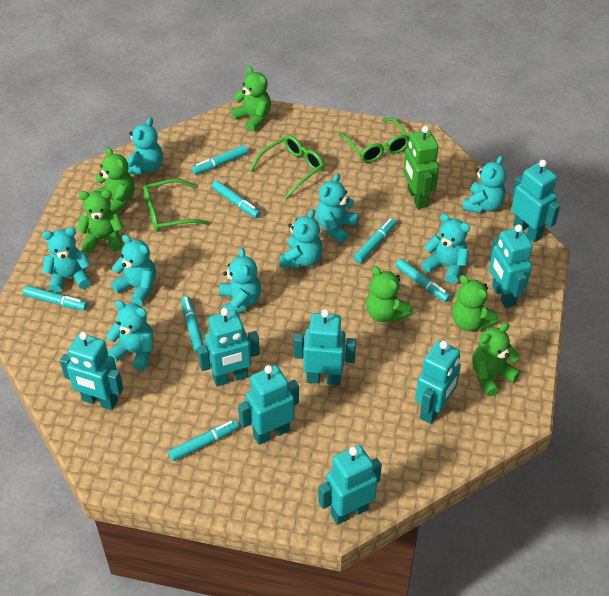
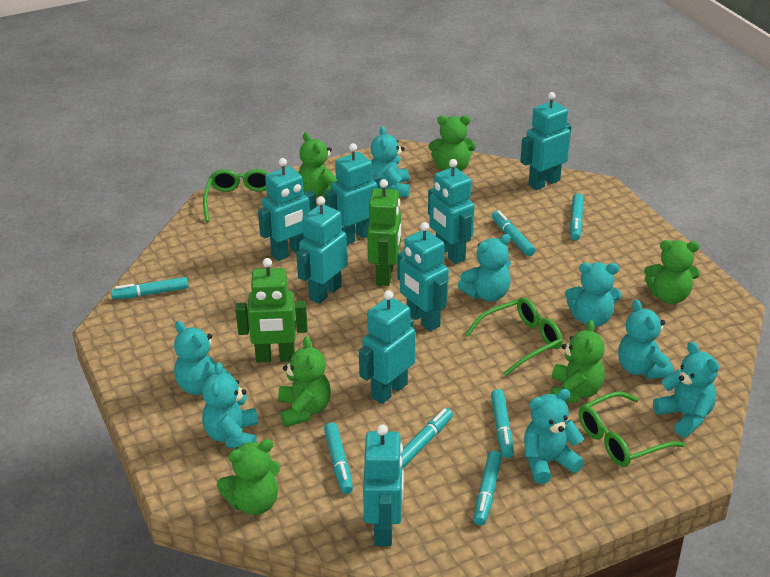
green robot: 1 -> 2
turquoise teddy bear: 9 -> 8

